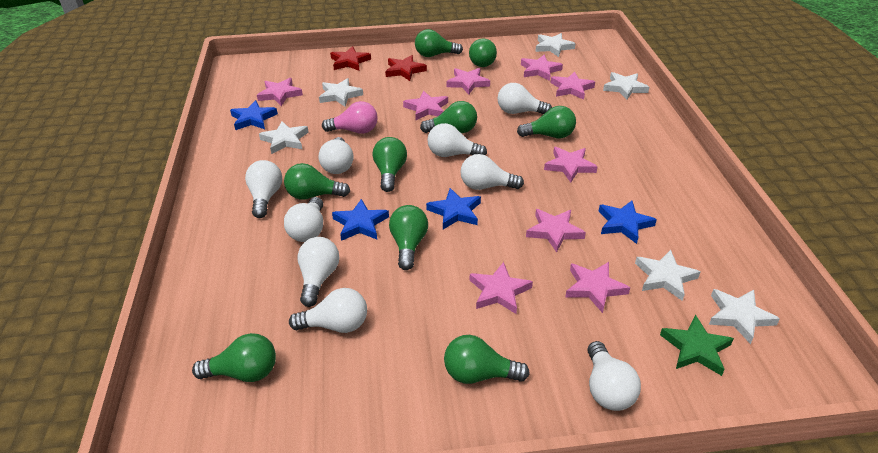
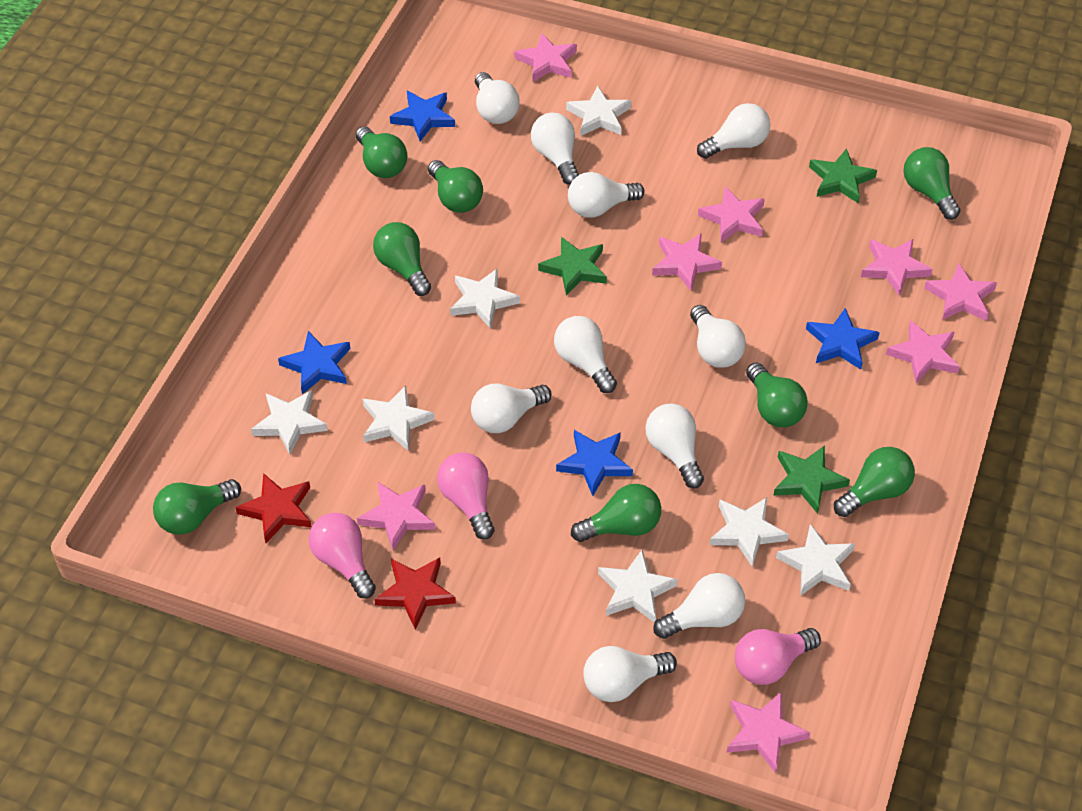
green light bulb: 9 -> 8
green star: 1 -> 3
pink light bulb: 1 -> 3
pink star: 9 -> 8
white light bulb: 9 -> 10
white star: 6 -> 7

